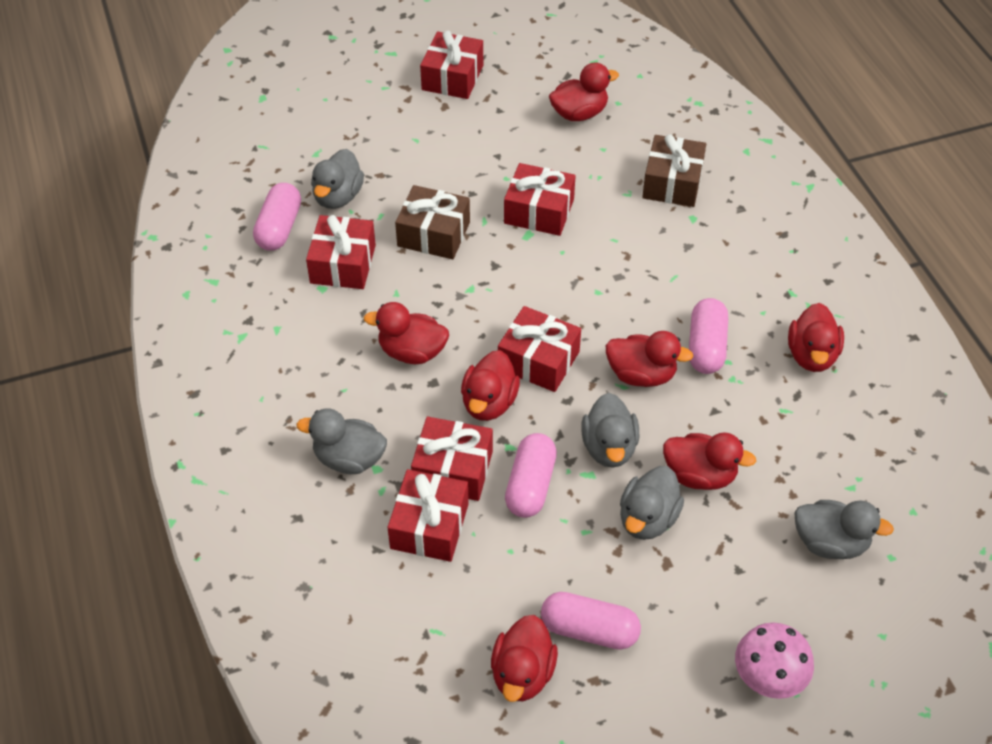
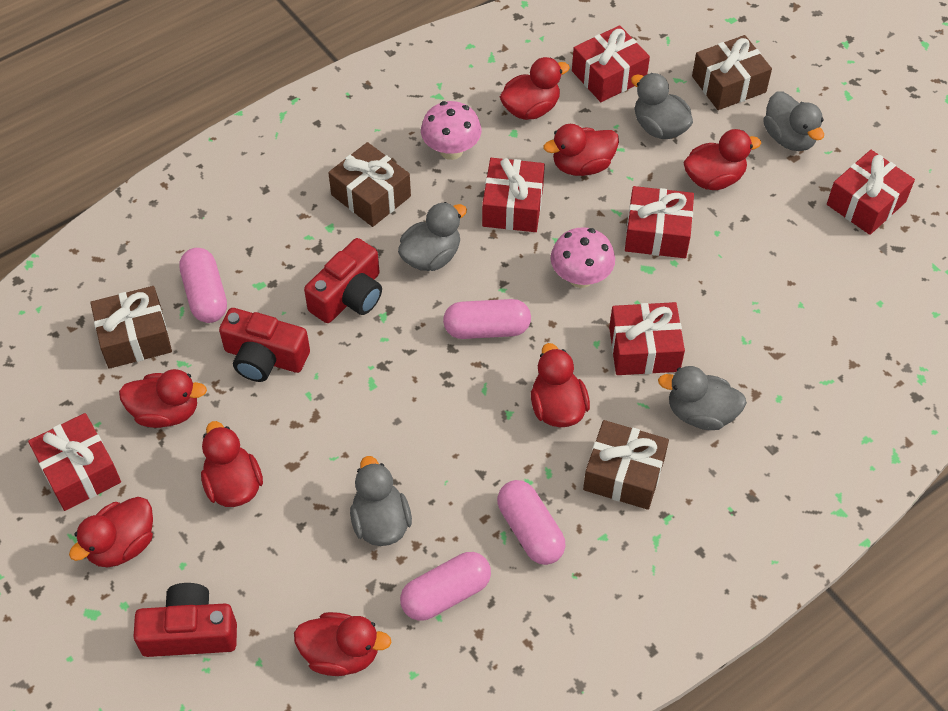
brown gift: 2 -> 4
pink mushroom: 1 -> 2
red camera: 0 -> 3
red duck: 7 -> 8

